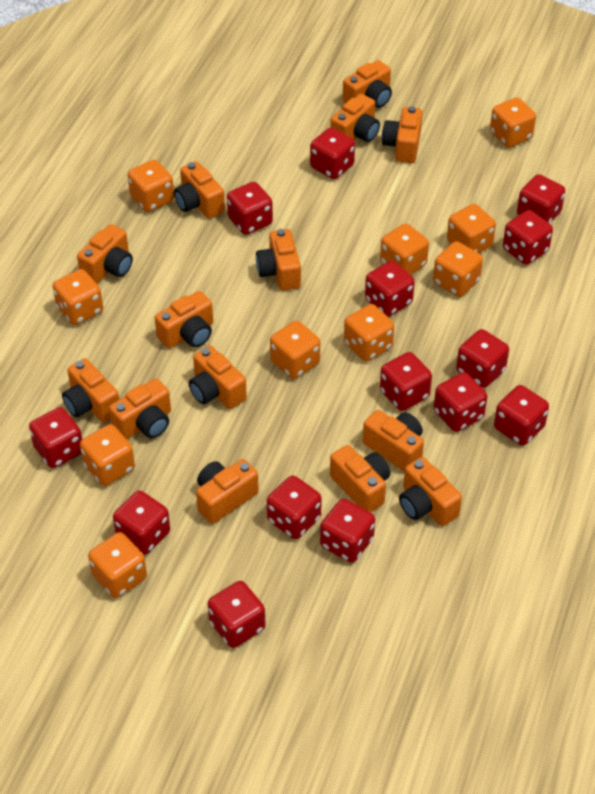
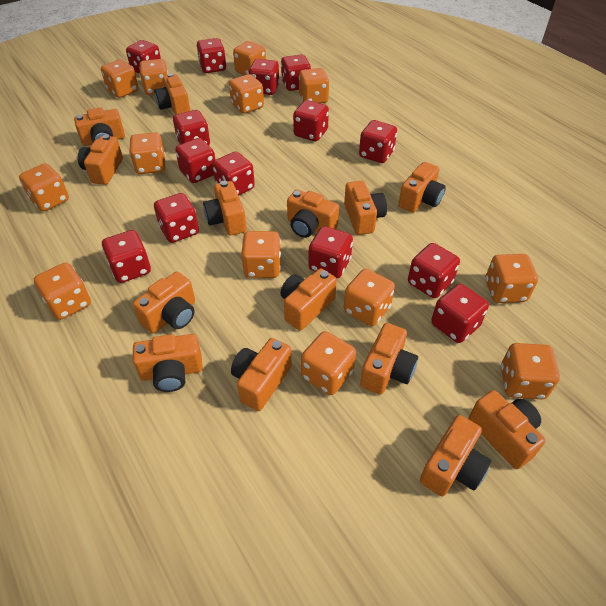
orange dice: 10 -> 13

